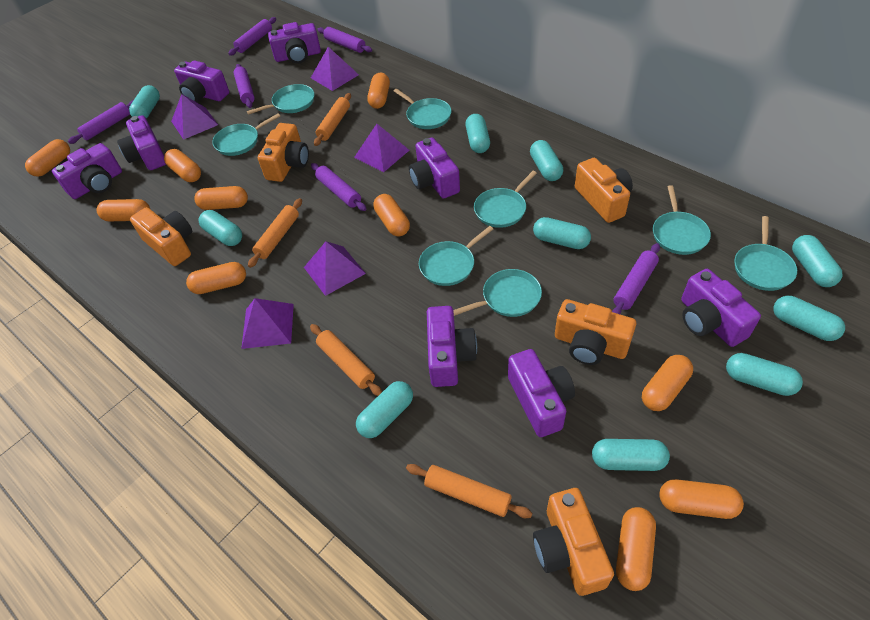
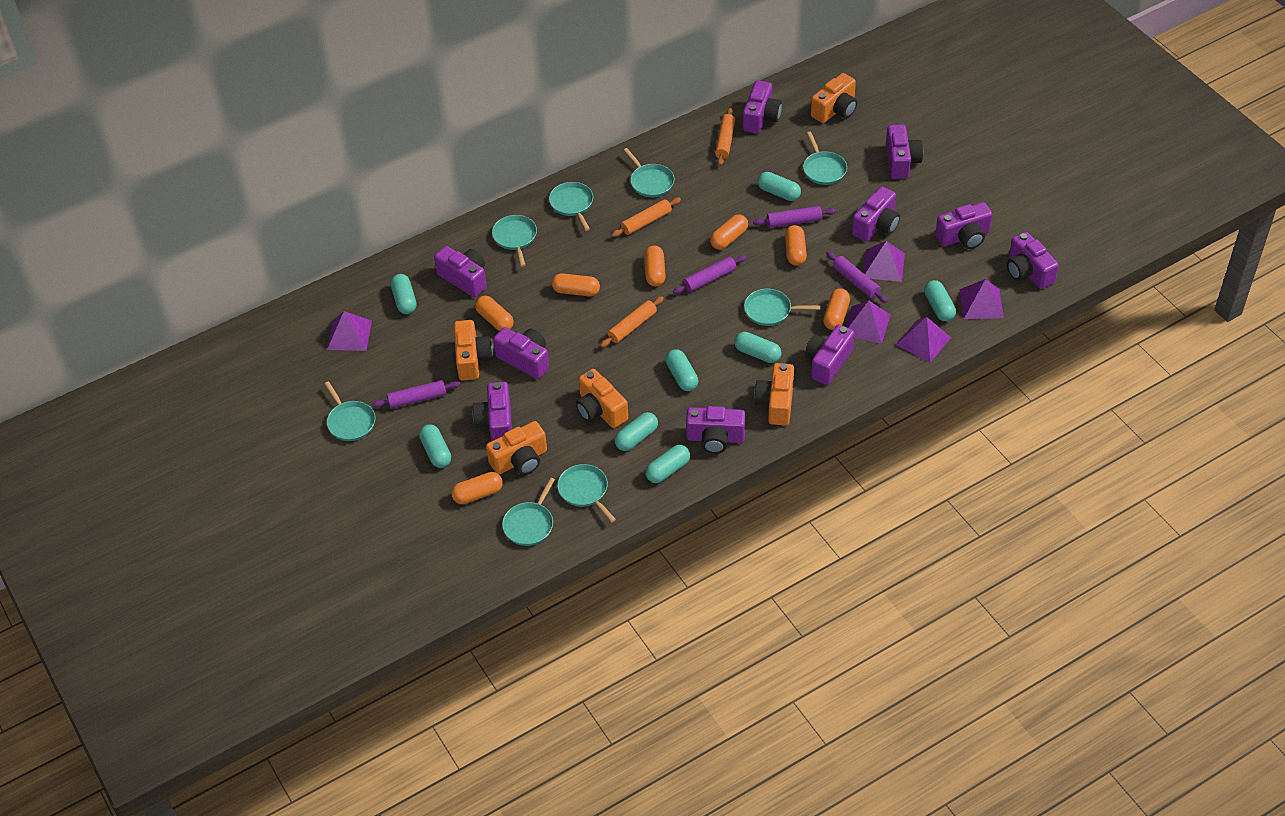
orange capsule: 10 -> 7
orange rolling pin: 4 -> 3
purple camera: 8 -> 10
purple rolling pin: 6 -> 4
turquoise capsule: 10 -> 8

